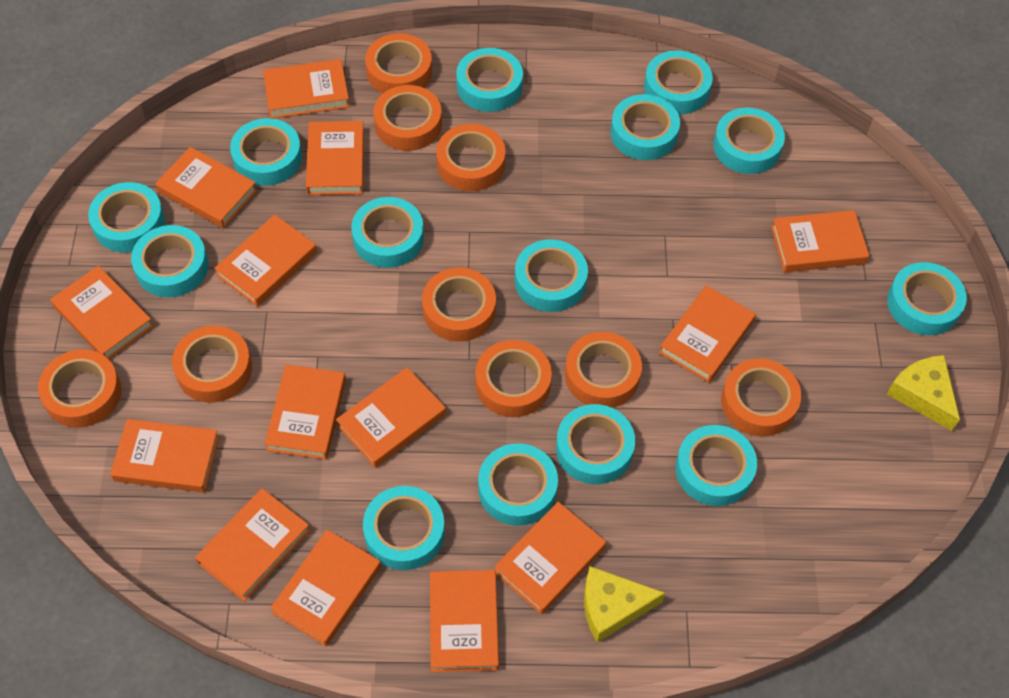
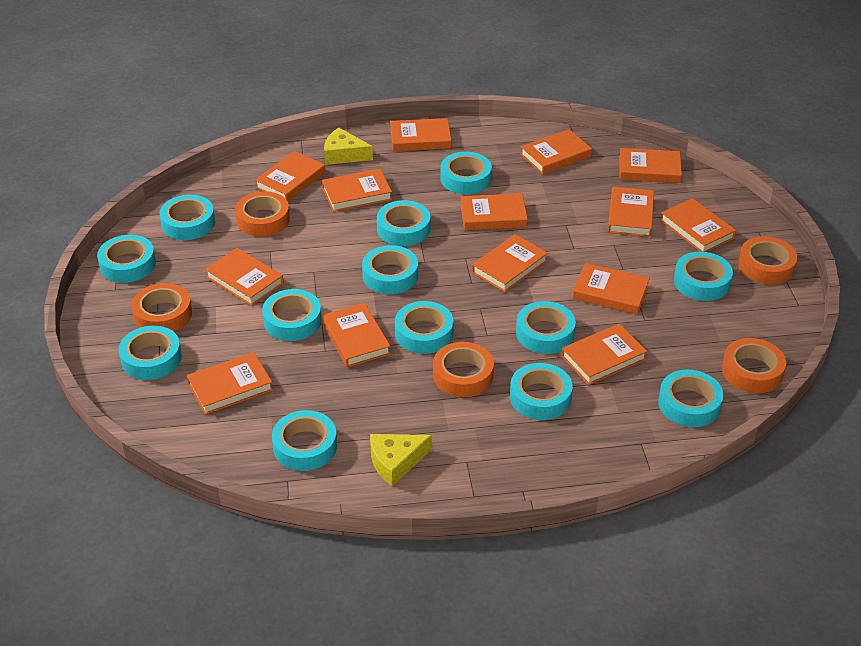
orange tape: 9 -> 5
turquoise tape: 14 -> 13

